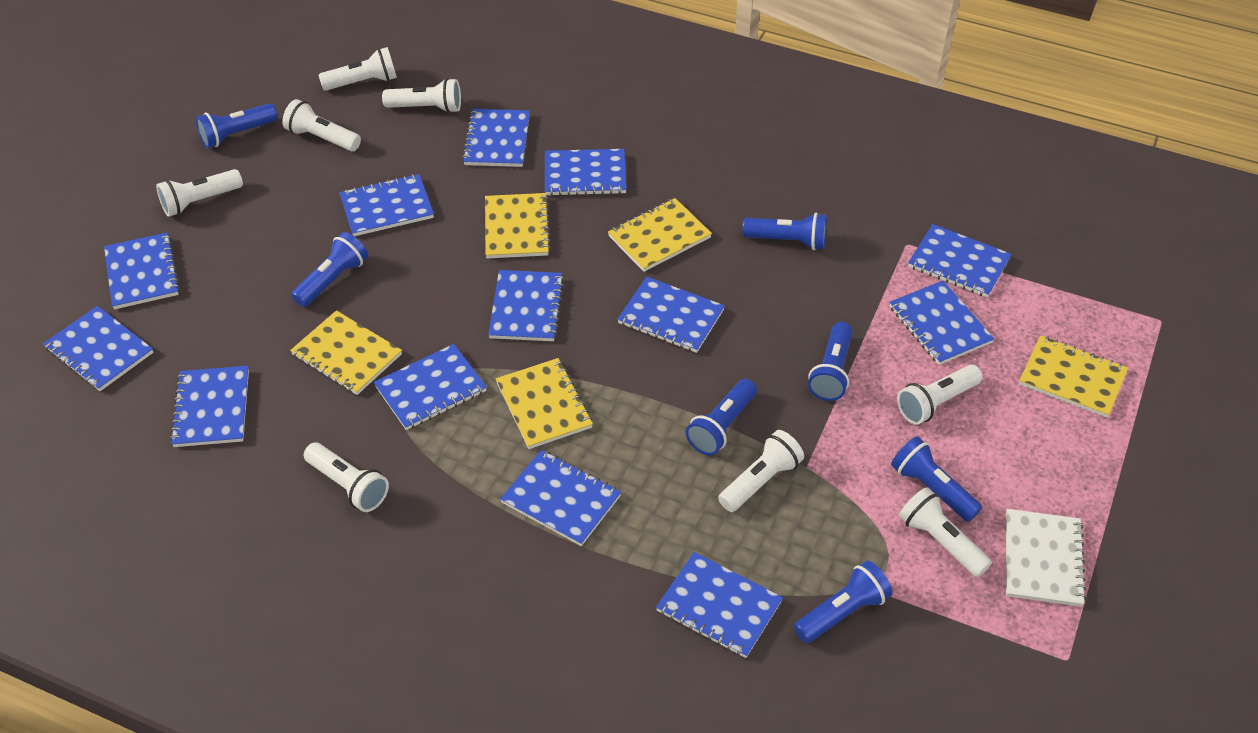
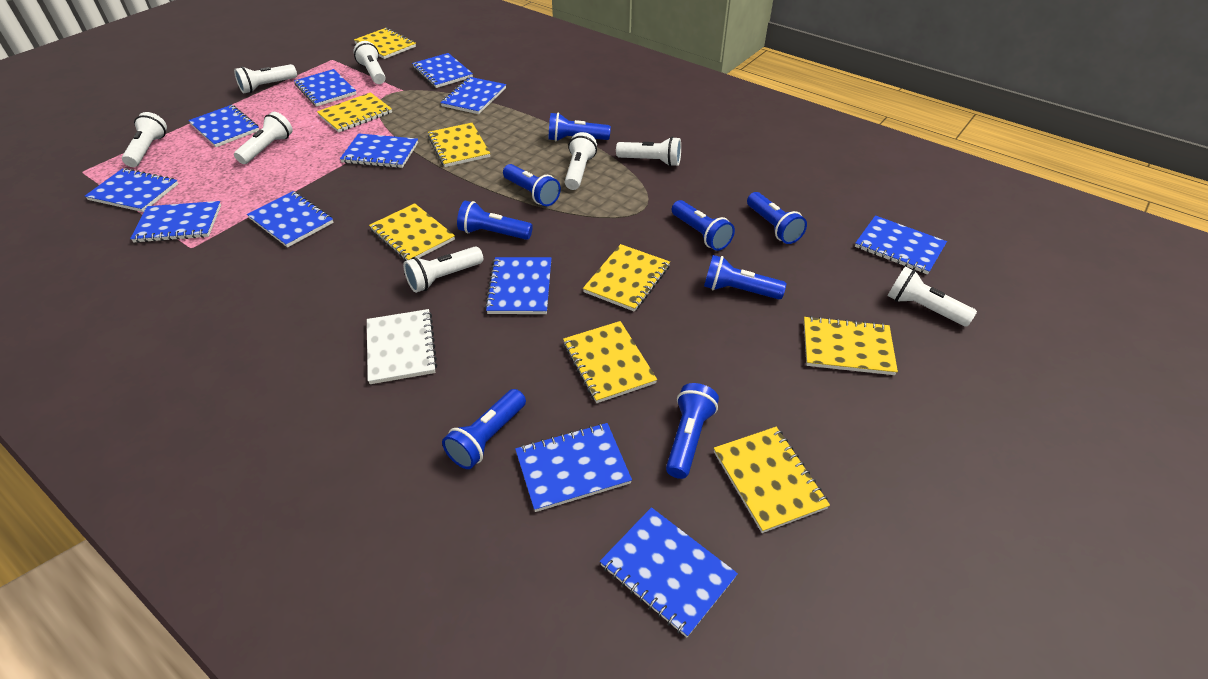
blue flashlight: 7 -> 8
blue notebook: 13 -> 12
yellow notebook: 5 -> 8

